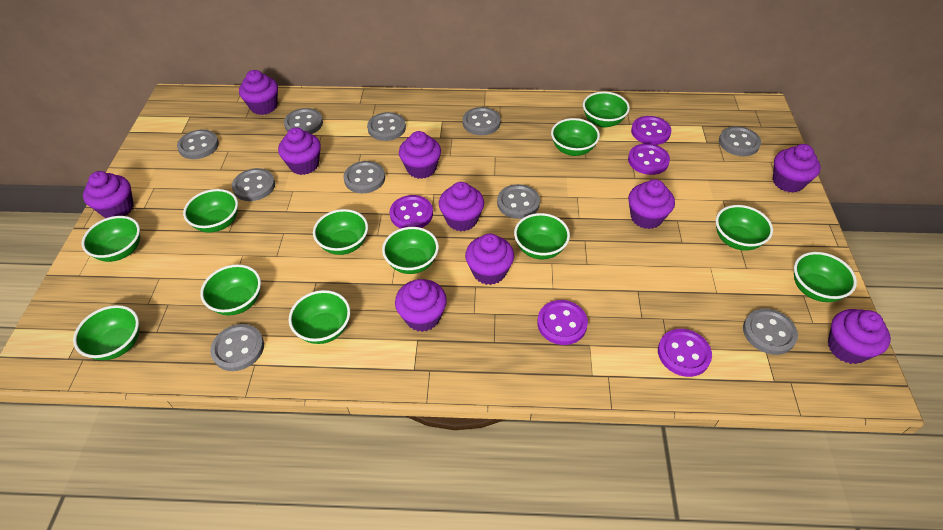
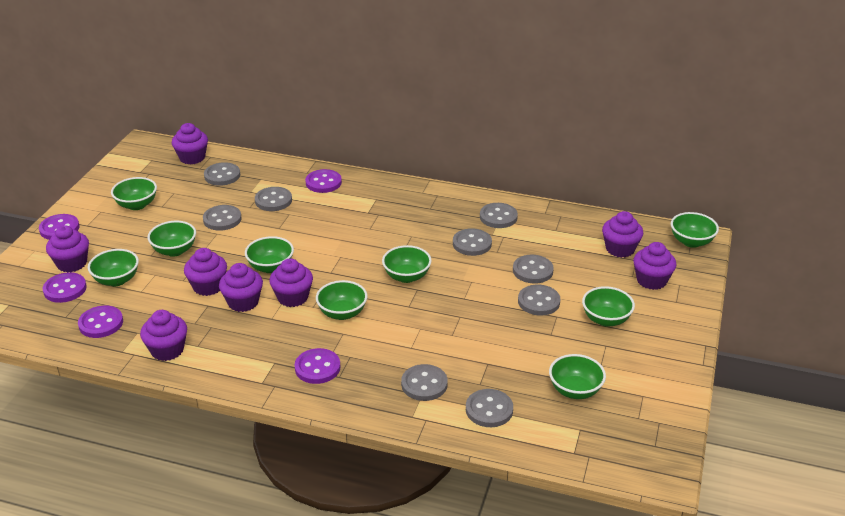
green bowl: 12 -> 9
grey button: 10 -> 9
purple cupcake: 10 -> 8

